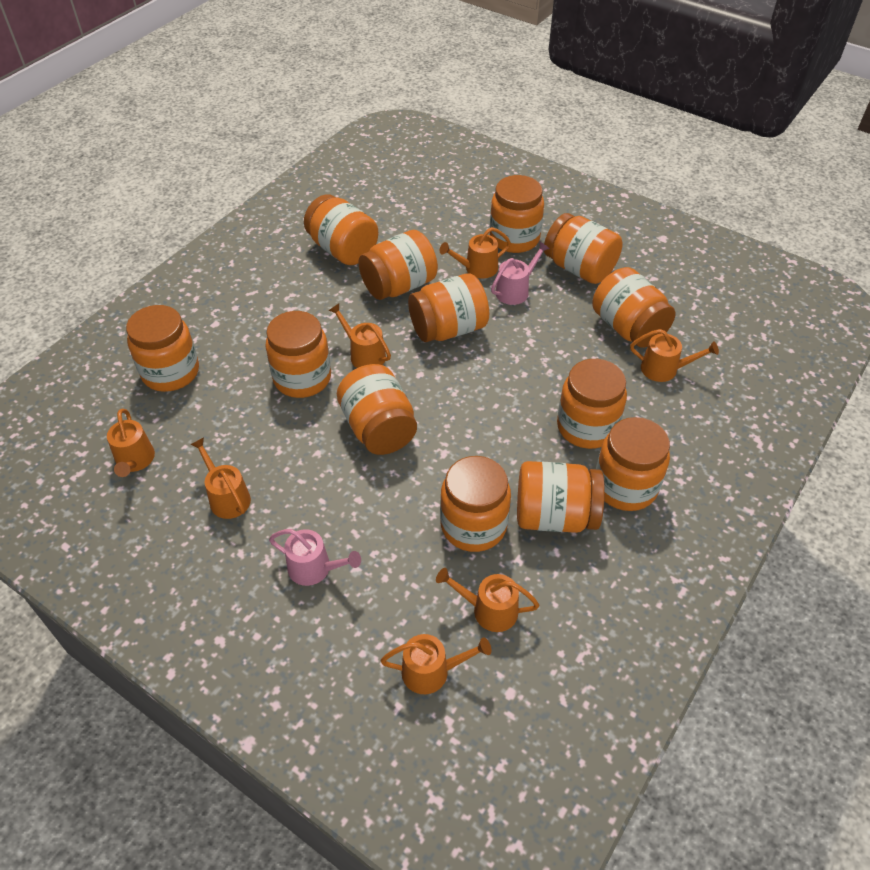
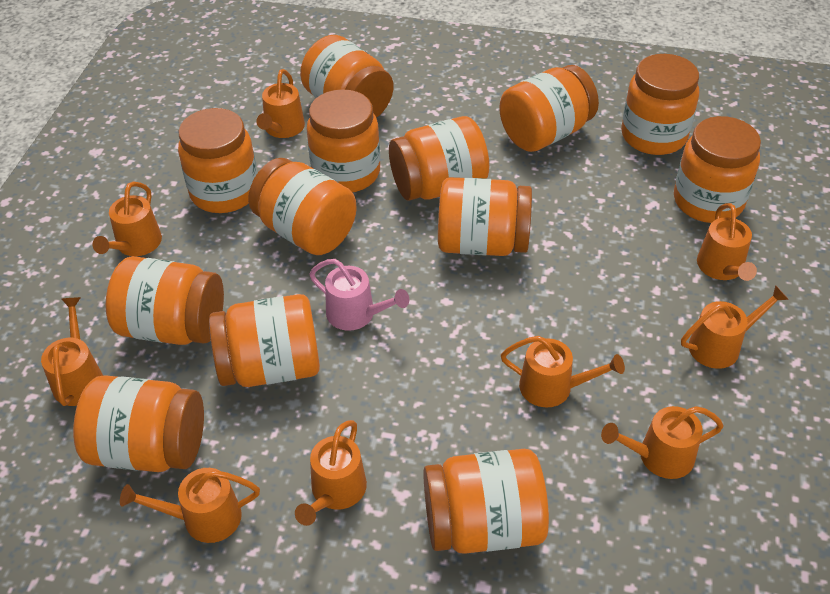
orange watering can: 7 -> 9
pink watering can: 2 -> 1

